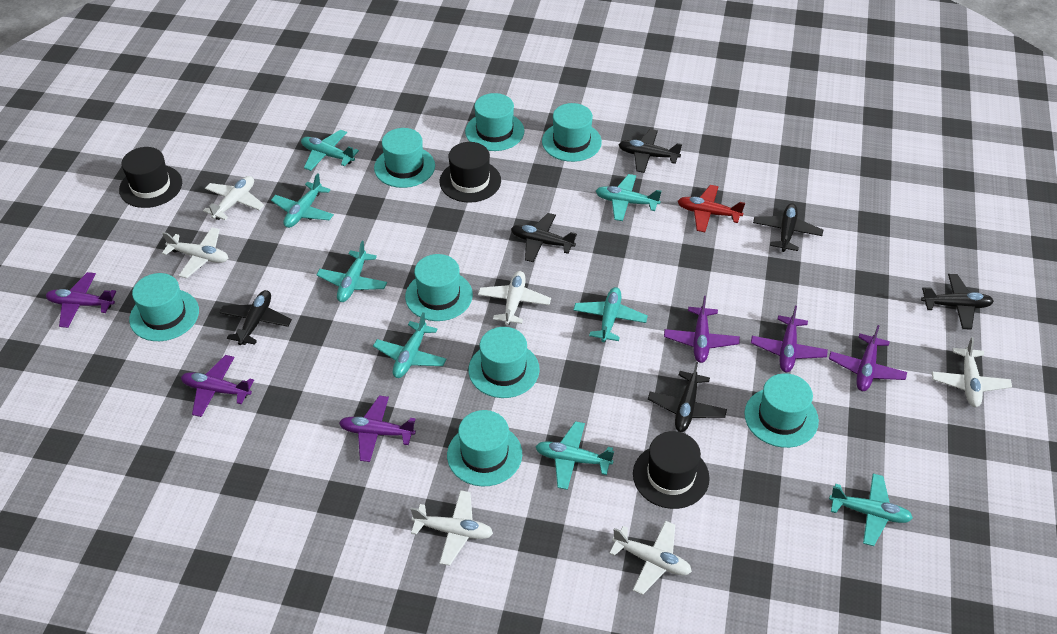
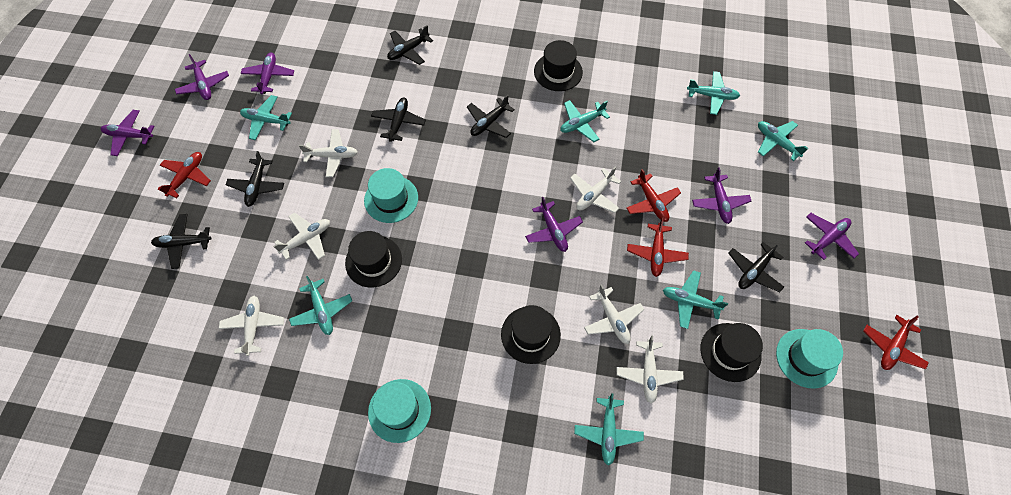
black hat: 3 -> 4
red plane: 1 -> 4
turquoise hat: 8 -> 3
turquoise plane: 8 -> 7

